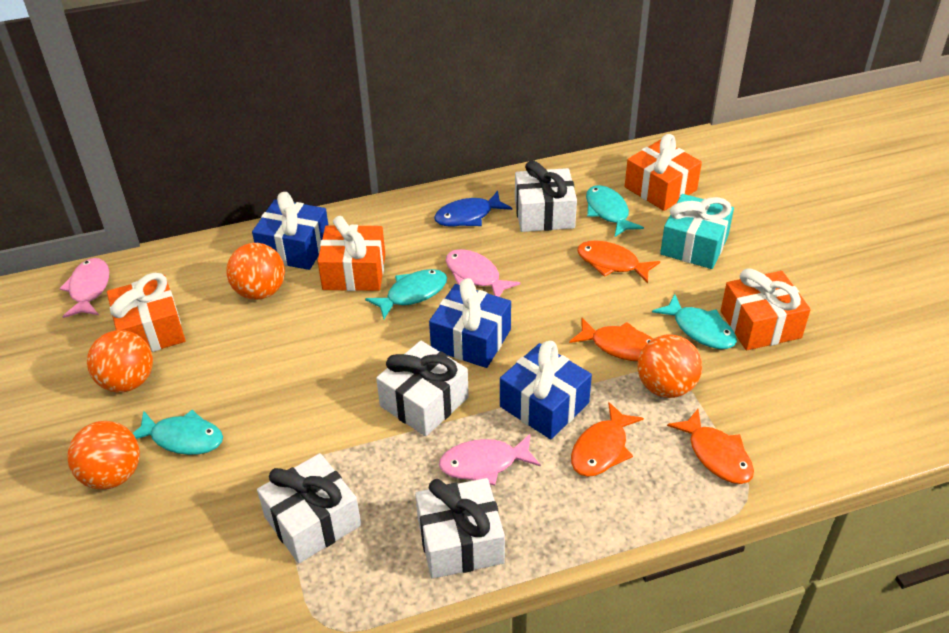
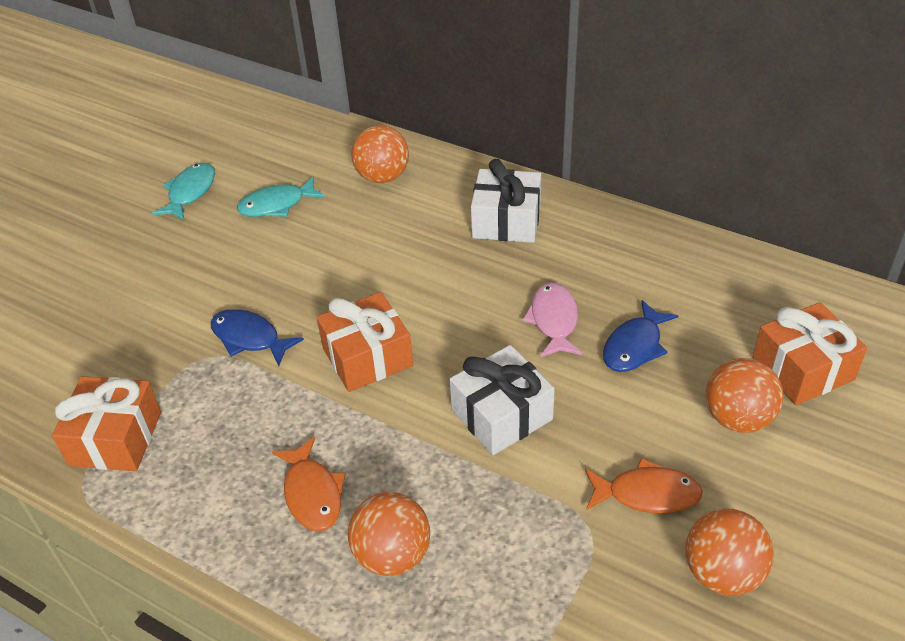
blue fish: 1 -> 2
blue gift: 3 -> 0
orange fish: 4 -> 2
orange gift: 4 -> 3
pink fish: 3 -> 1
turquoise fish: 4 -> 2
turquoise gift: 1 -> 0
white gift: 4 -> 2

